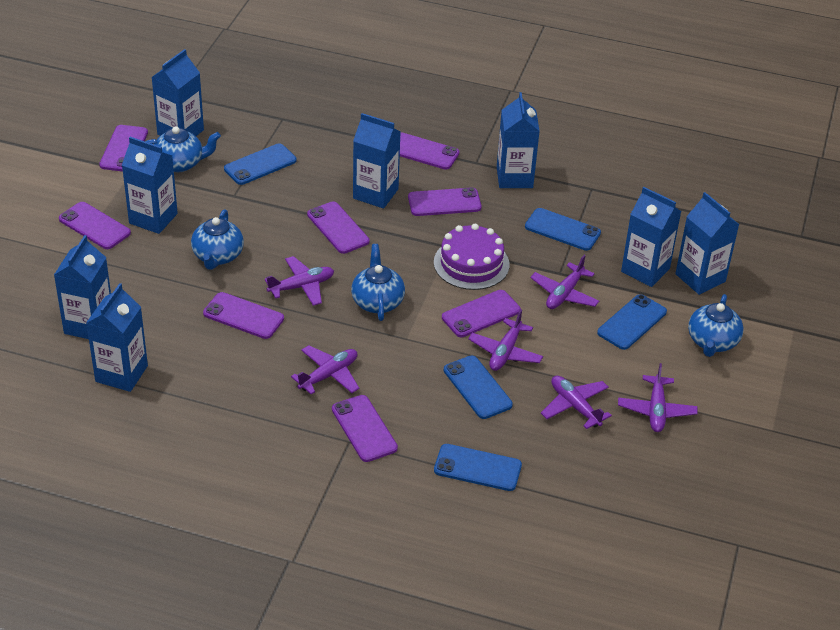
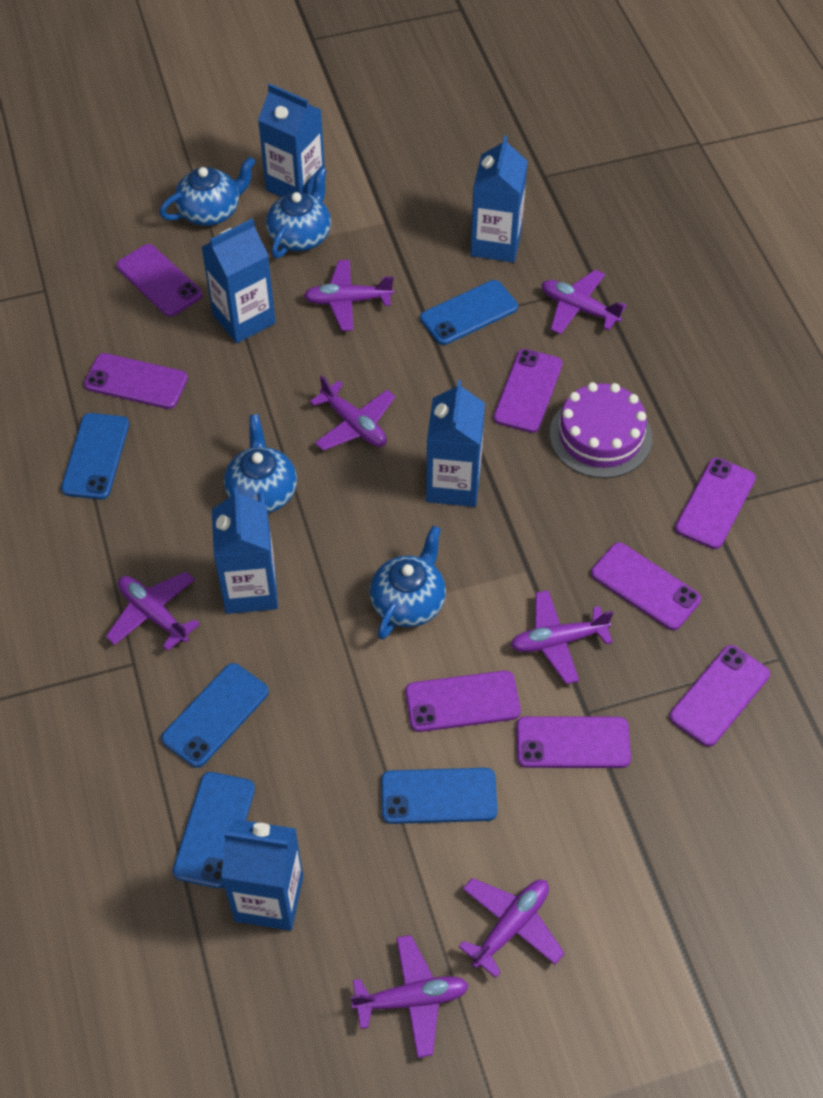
blue carton: 8 -> 6
purple plane: 6 -> 7

